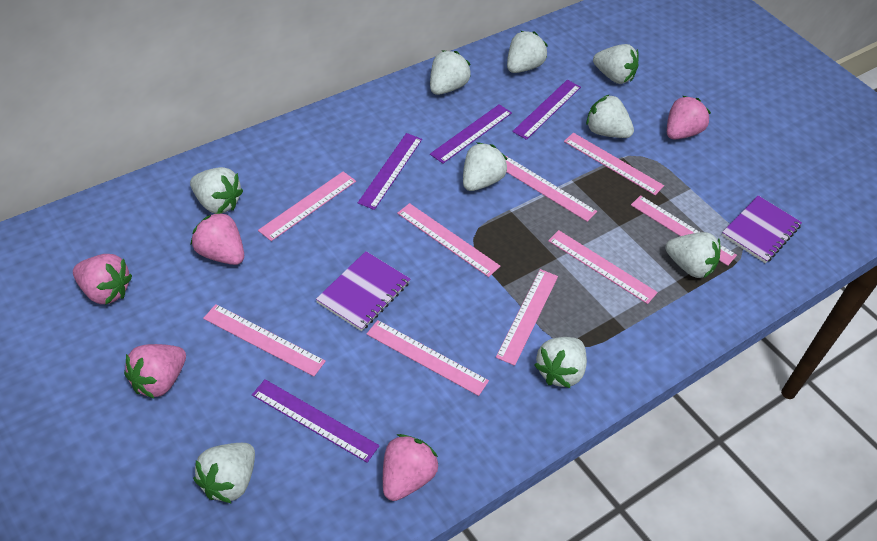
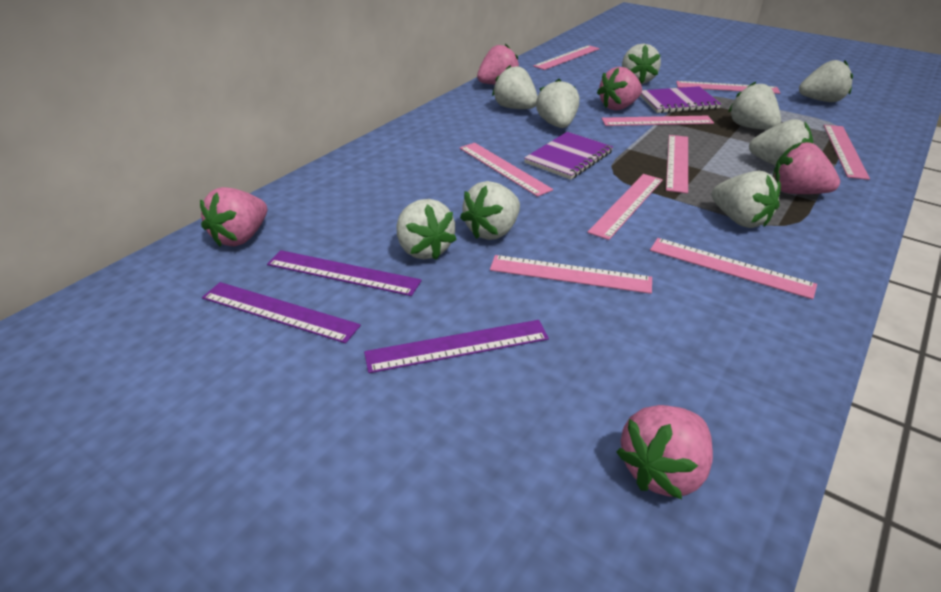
purple ruler: 4 -> 3

